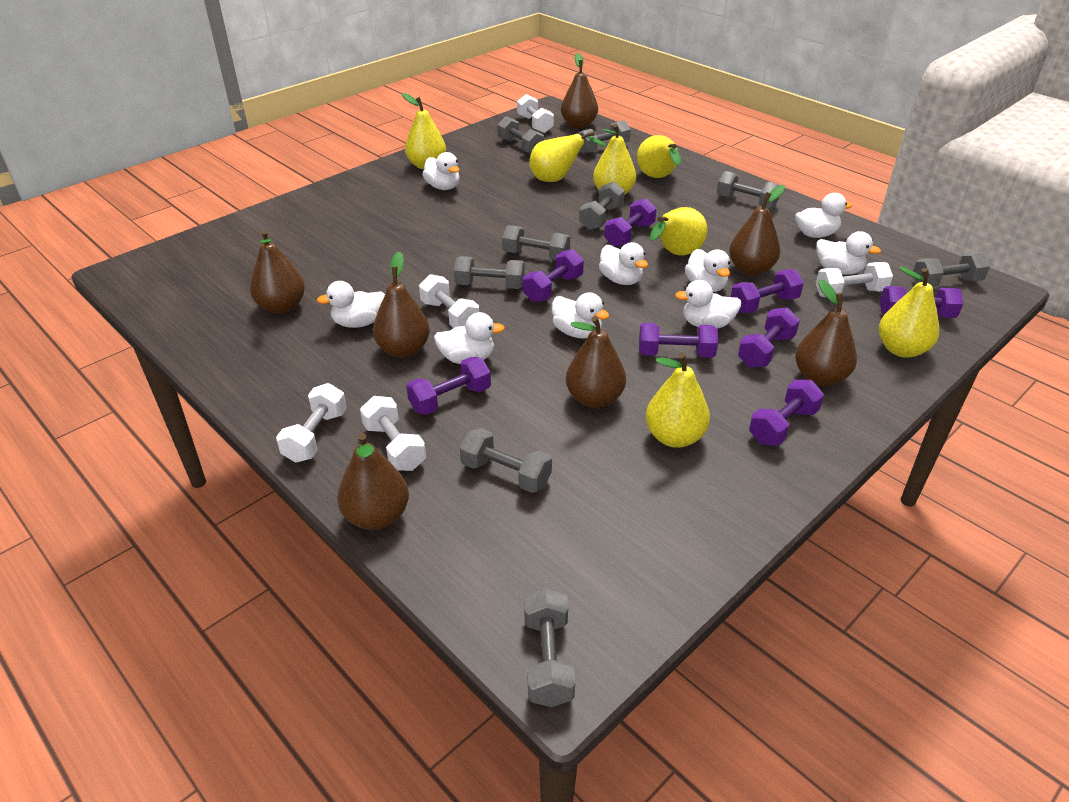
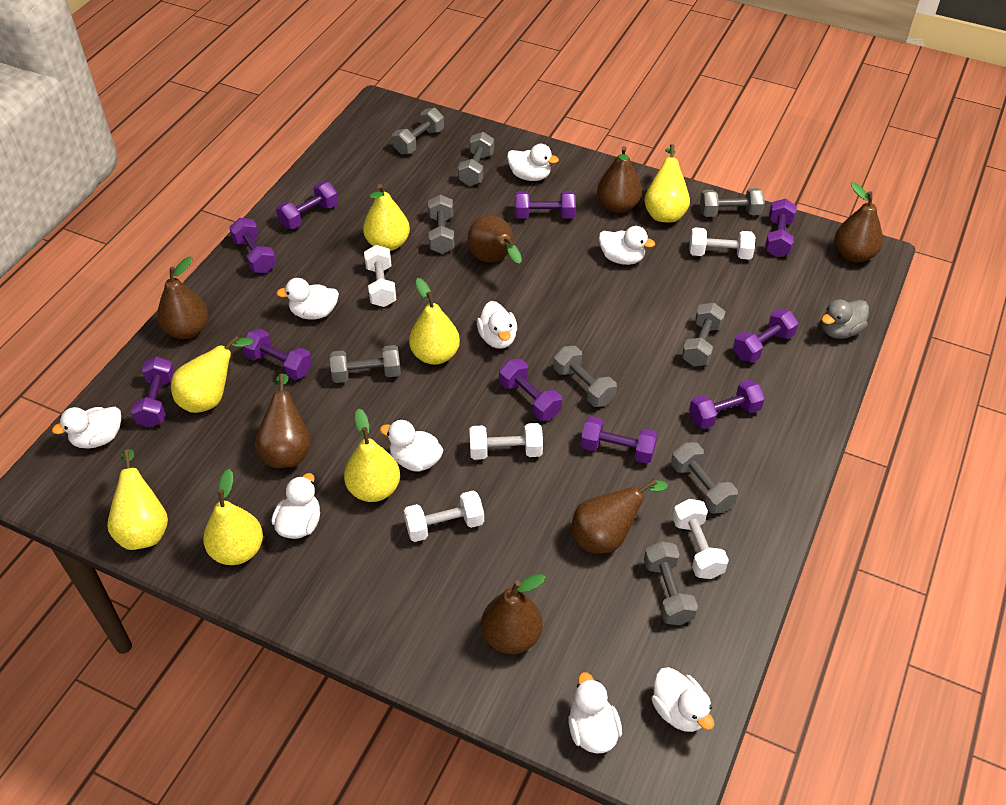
grey duck: 0 -> 1
purple dumbbell: 8 -> 10

